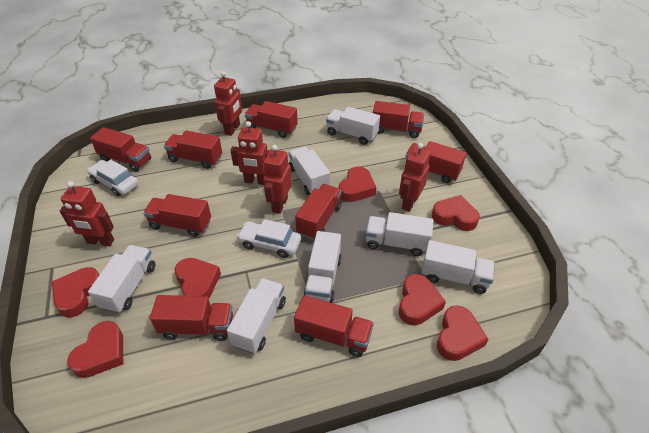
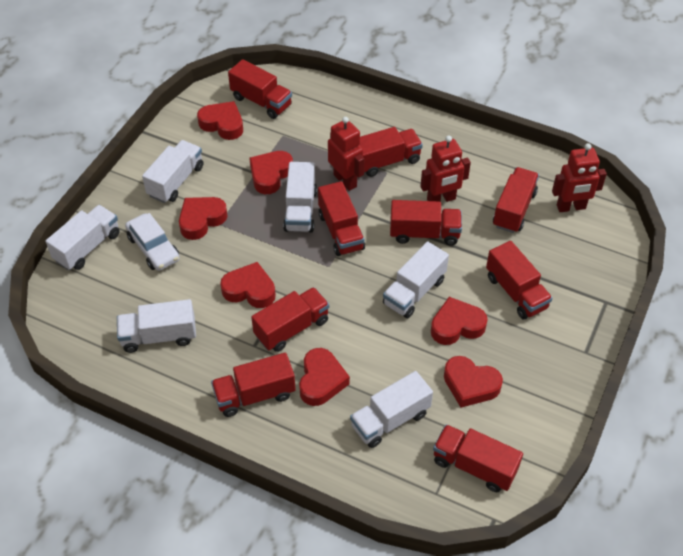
red robot: 5 -> 3
white car: 2 -> 1
white truck: 7 -> 6

